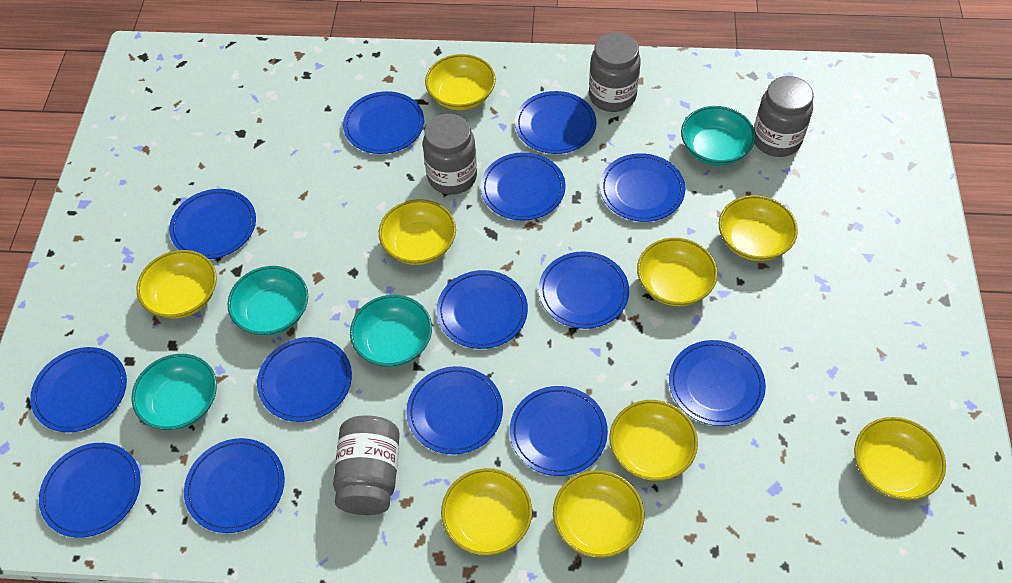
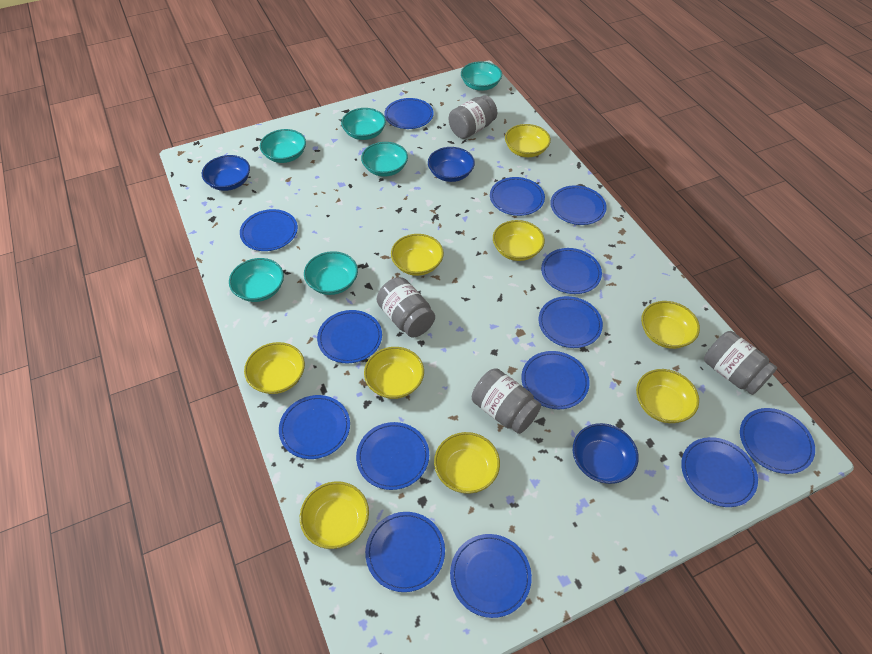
blue bowl: 0 -> 3
turquoise bowl: 4 -> 6

